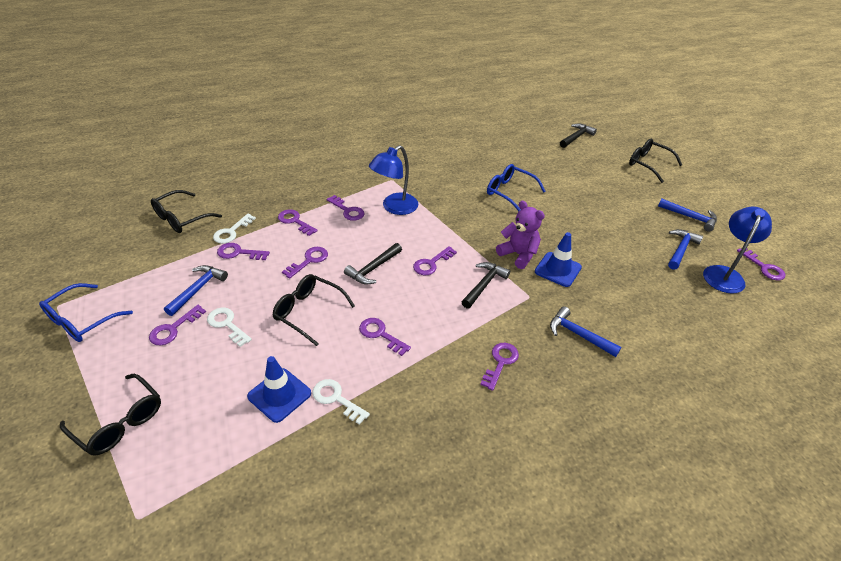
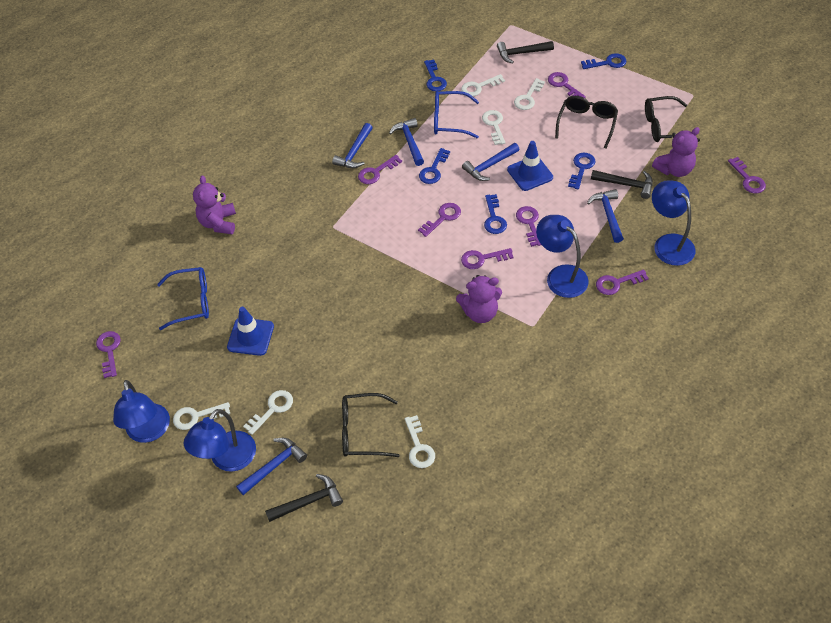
black glasses: 4 -> 3
blue hammer: 4 -> 5
blue key: 0 -> 5
blue lamp: 2 -> 4
purple key: 9 -> 8
purple teddy bear: 1 -> 3
white key: 3 -> 6

